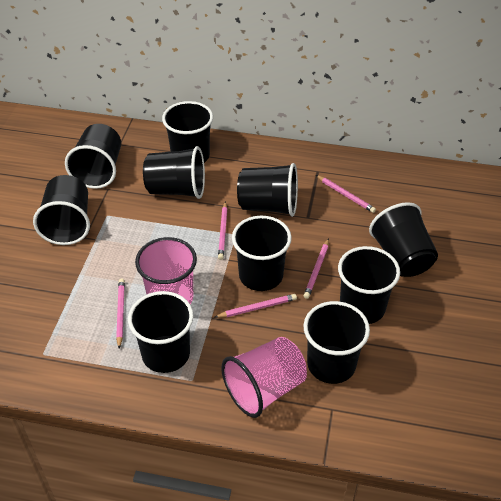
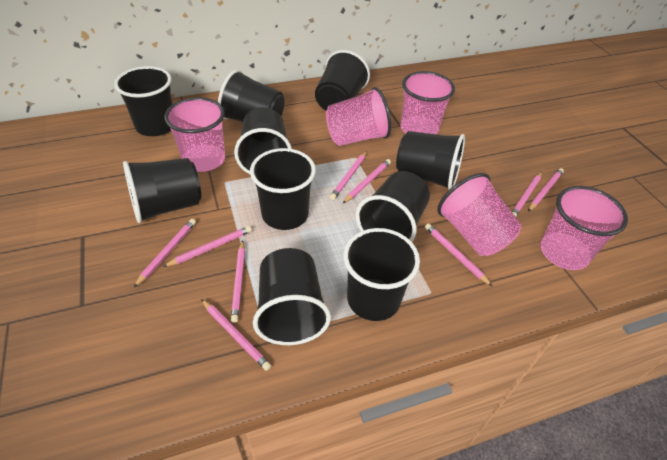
pink cup: 2 -> 5
pink pencil: 5 -> 9

